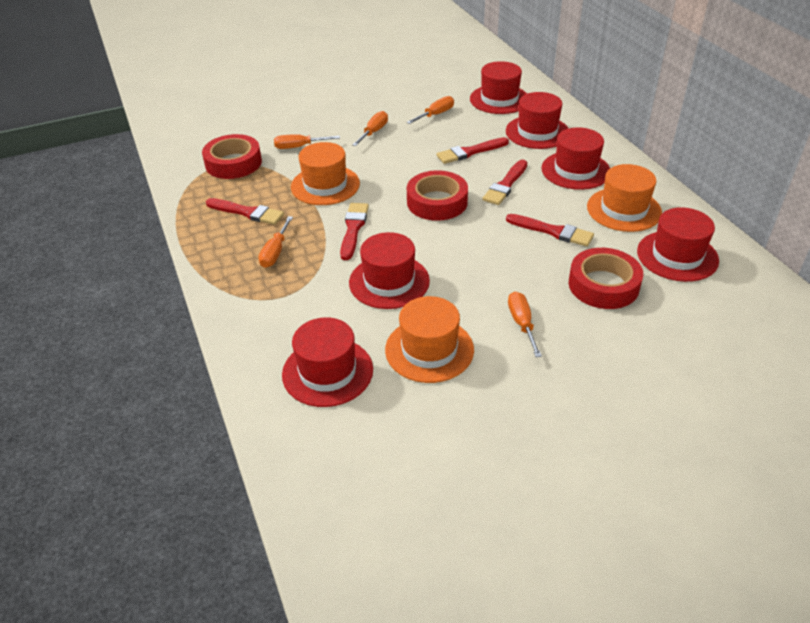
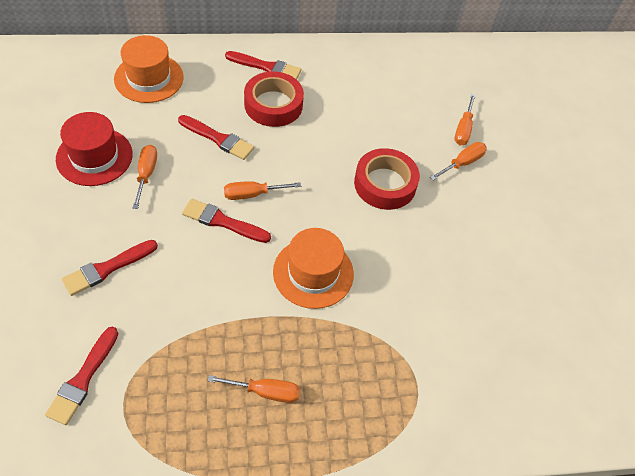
orange hat: 3 -> 2
red hat: 6 -> 1
red tape: 3 -> 2

